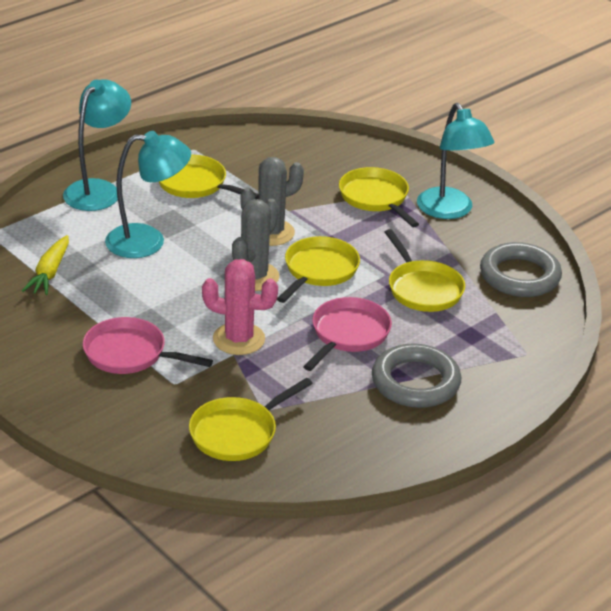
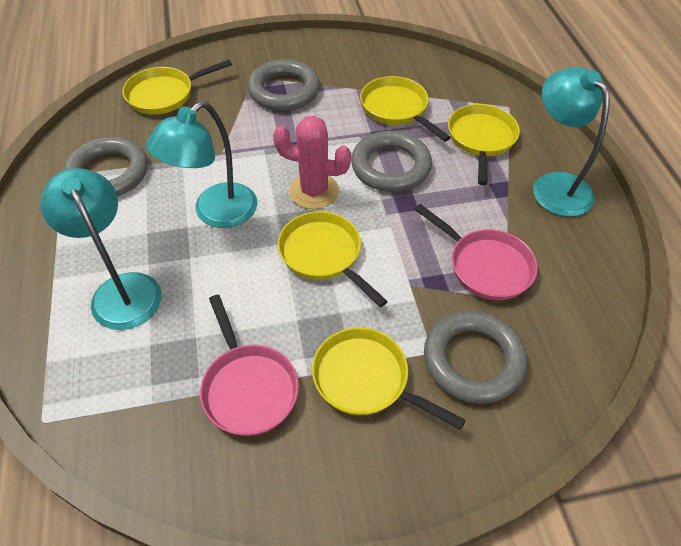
grey cactus: 2 -> 0
grey ring: 2 -> 4
yellow carrot: 1 -> 0

